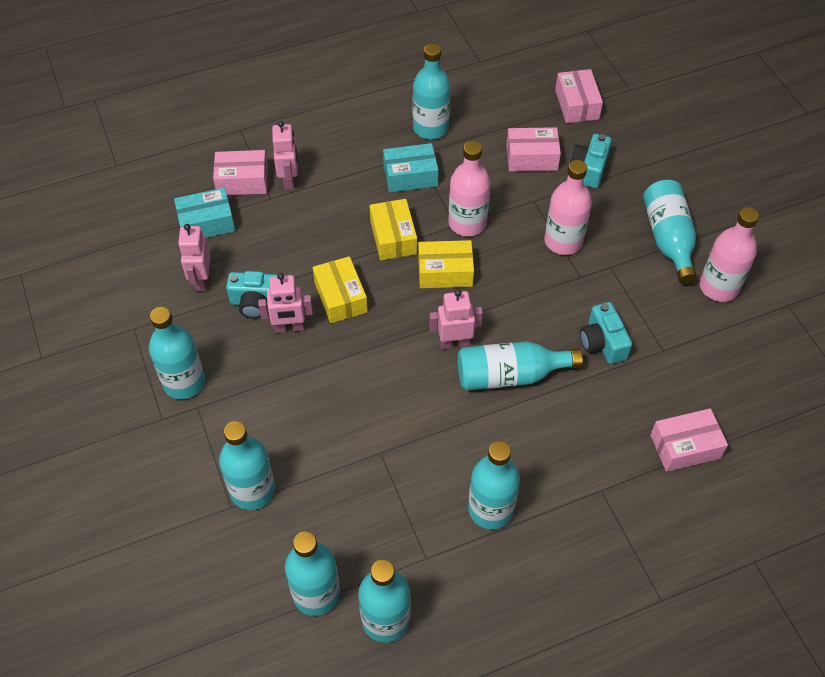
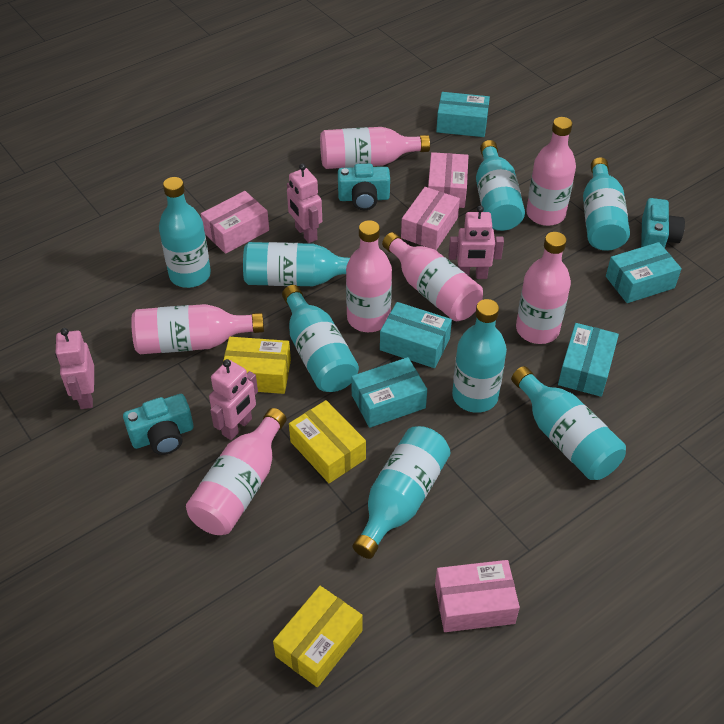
pink bottle: 3 -> 7
turquoise box: 2 -> 5

